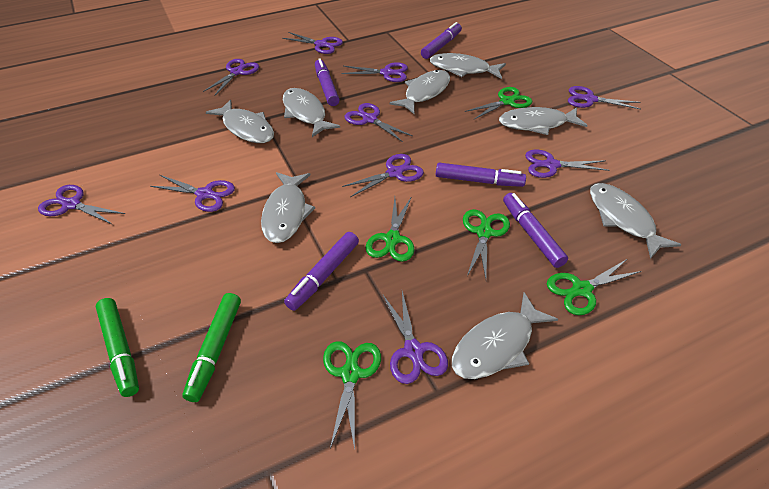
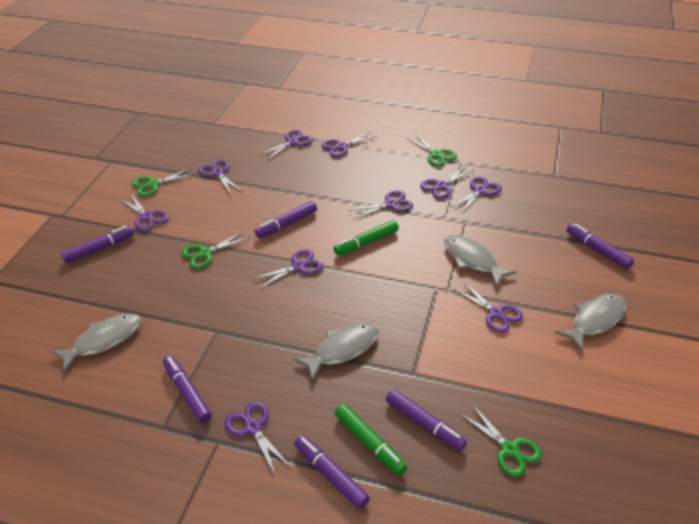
green scissors: 5 -> 4
grey fish: 8 -> 4
purple marker: 5 -> 6

